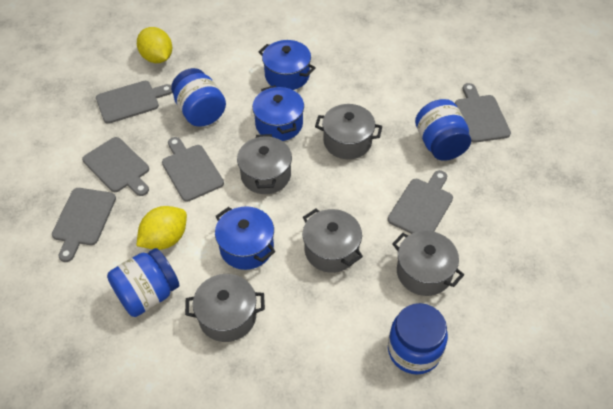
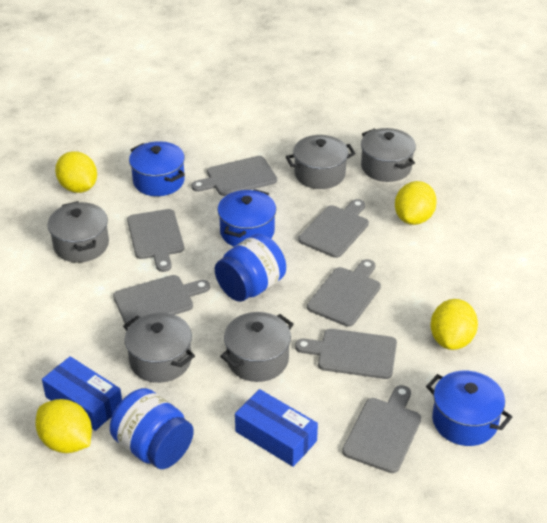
blue box: 0 -> 2
blue jar: 4 -> 2
grey cutting board: 6 -> 7
yellow lemon: 2 -> 4

